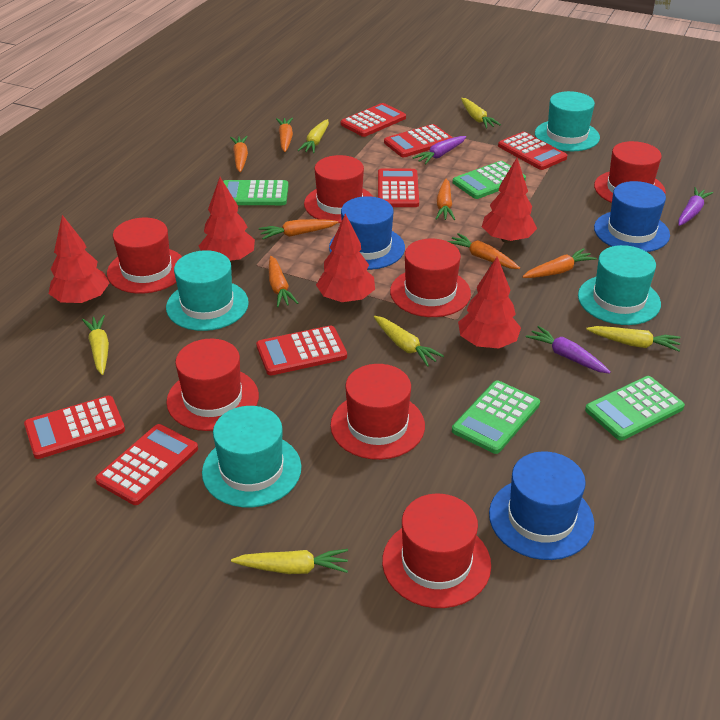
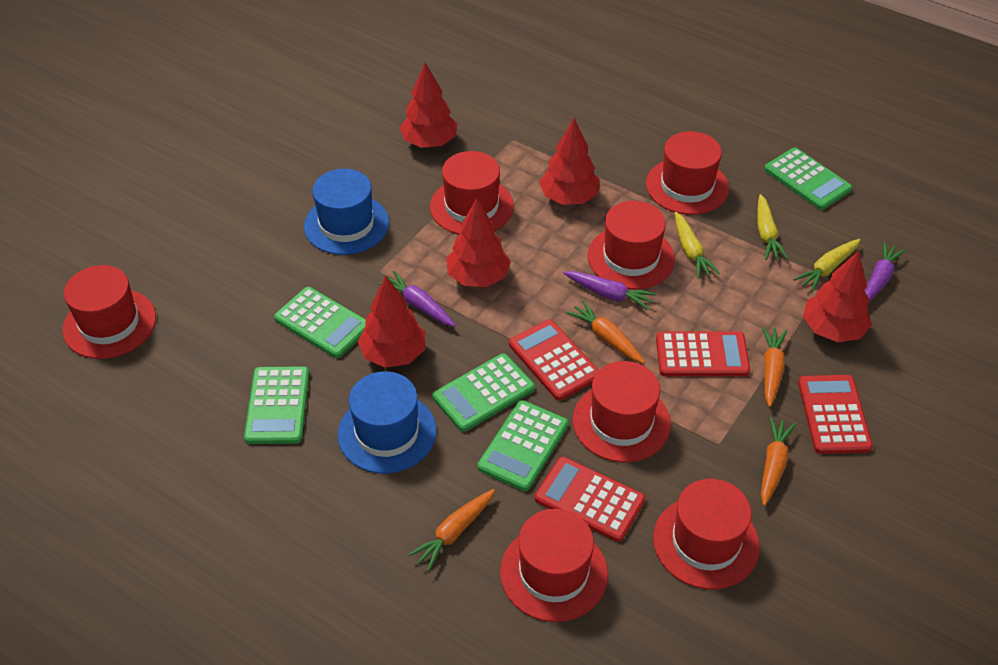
blue hat: 3 -> 2
green calculator: 4 -> 5
orange carrot: 7 -> 4
red calculator: 7 -> 4
turquoise hat: 4 -> 0
yellow carrot: 6 -> 3

